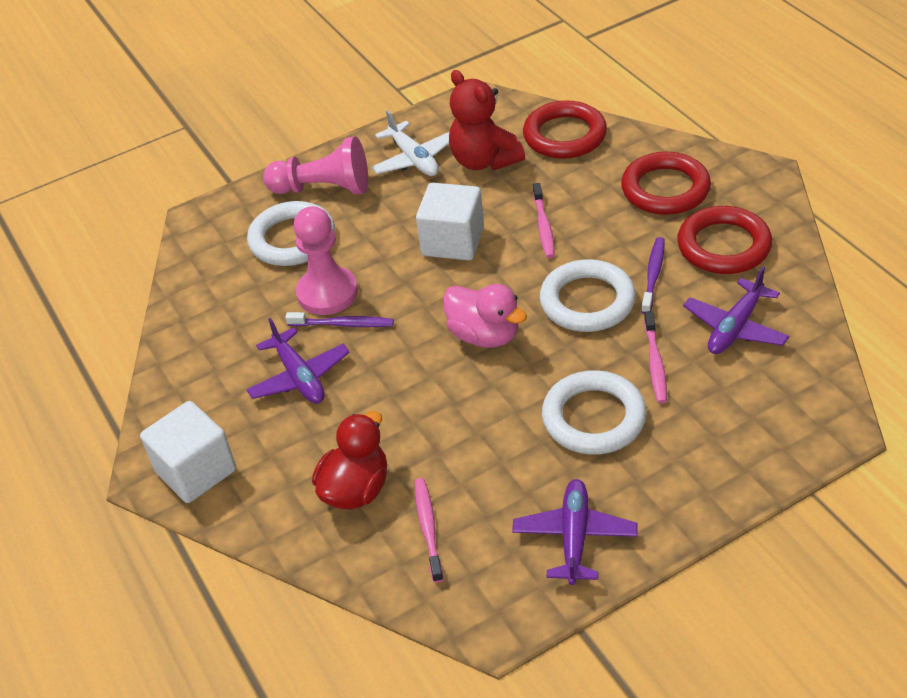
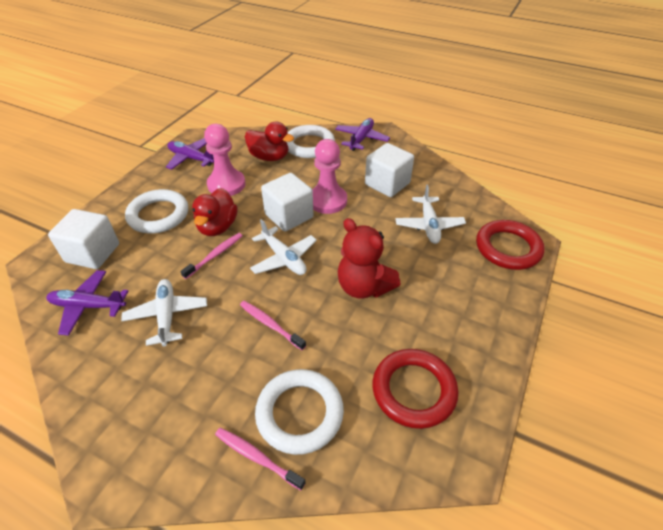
pink duck: 1 -> 0
purple toothbrush: 2 -> 0
red duck: 1 -> 2
red ring: 3 -> 2
white cube: 2 -> 3
white plane: 1 -> 3

